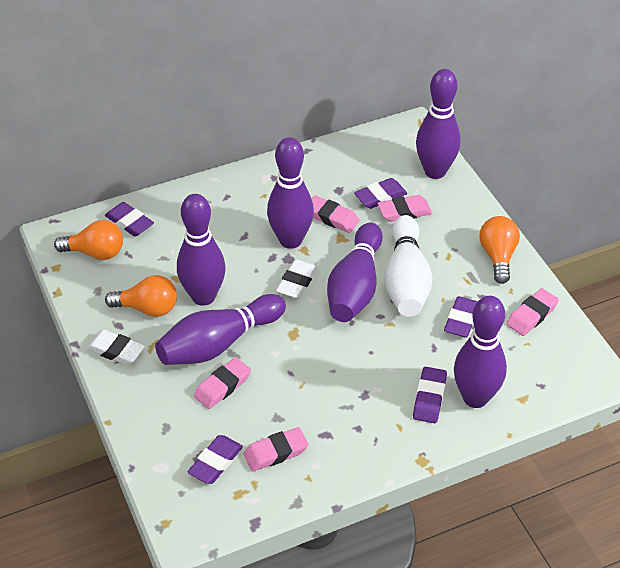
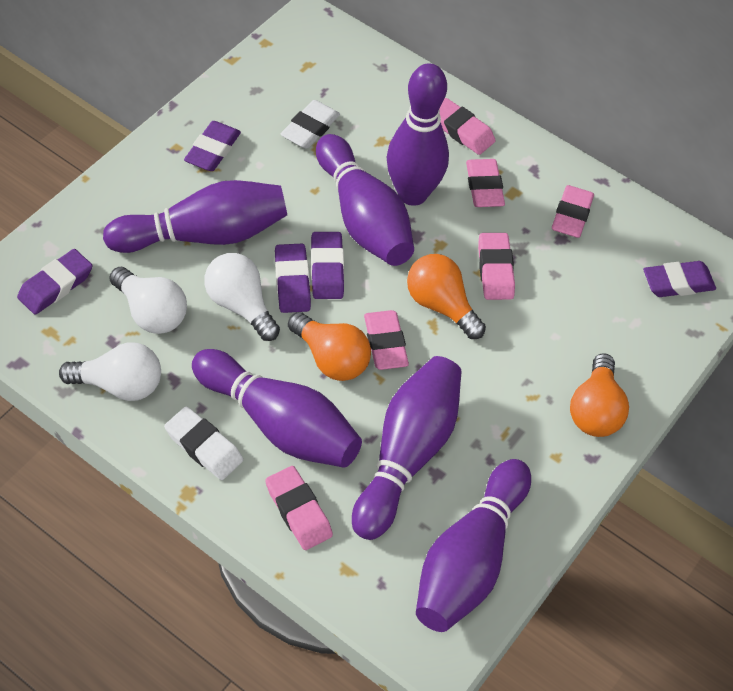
pink eraser: 5 -> 6
white bowling pin: 1 -> 0
white light bulb: 0 -> 3

